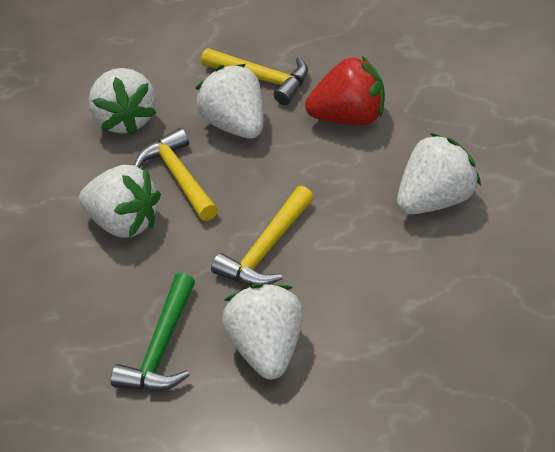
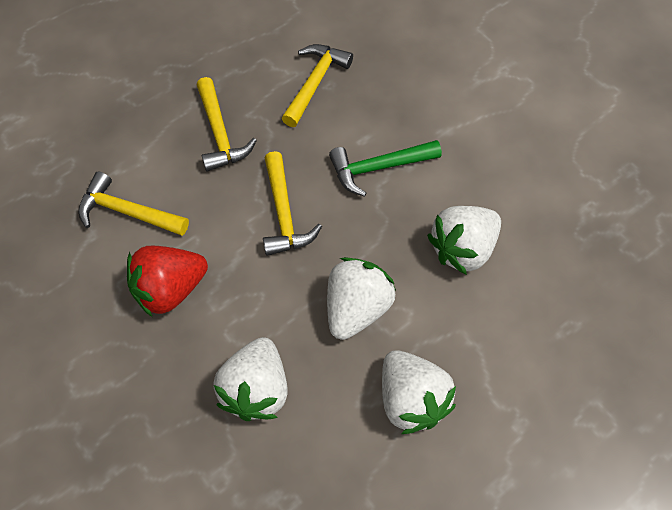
white strawberry: 5 -> 4
yellow hammer: 3 -> 4

